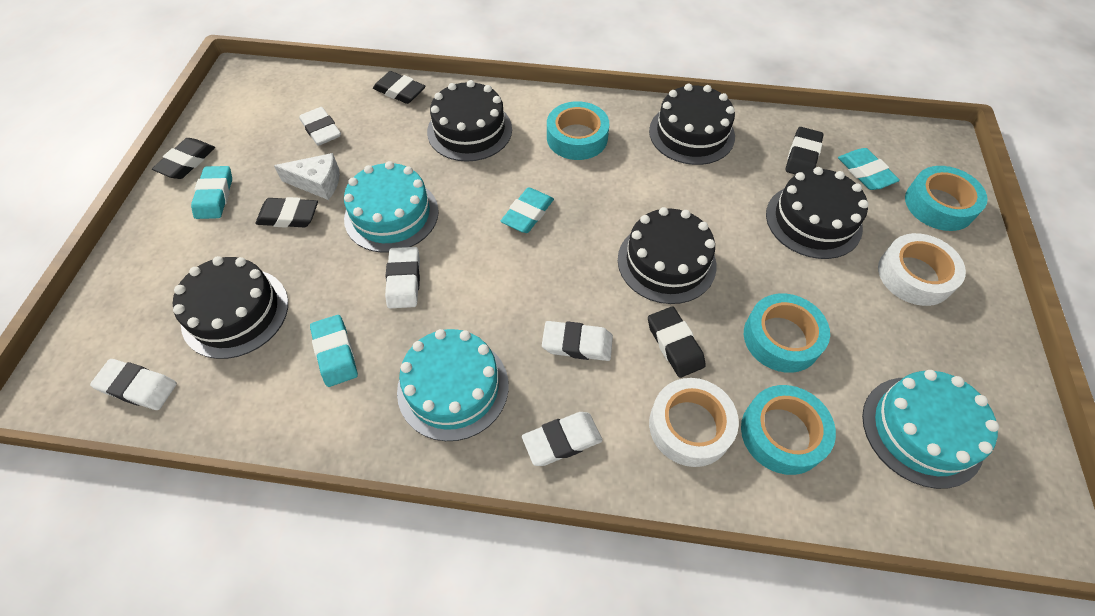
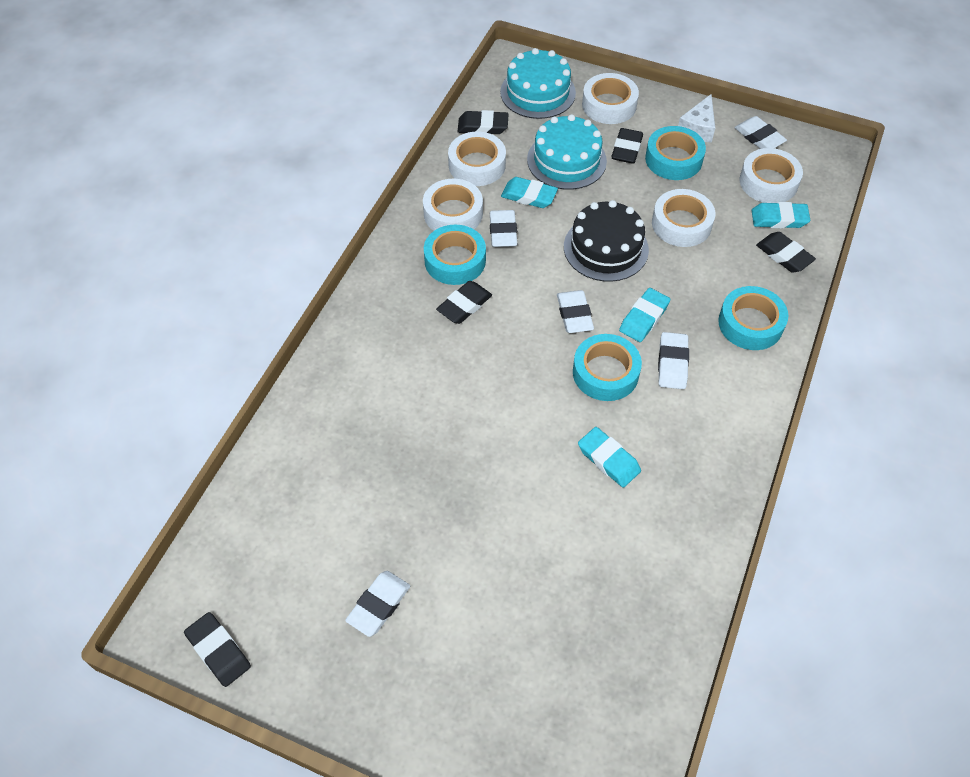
black cake: 5 -> 1
turquoise cake: 3 -> 2
white tape: 2 -> 5

